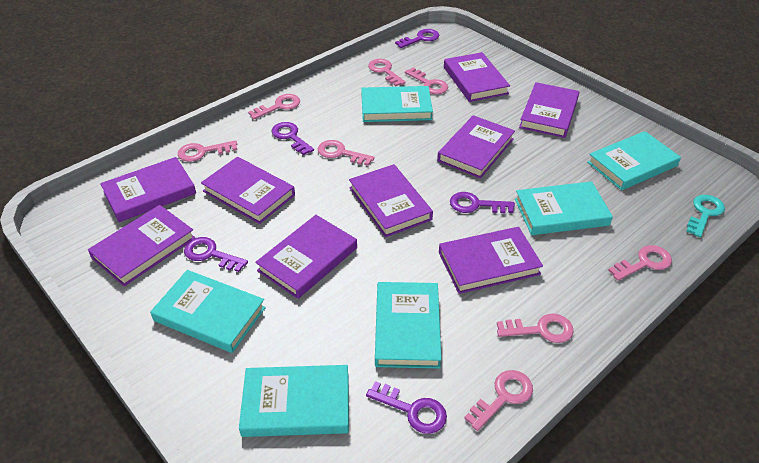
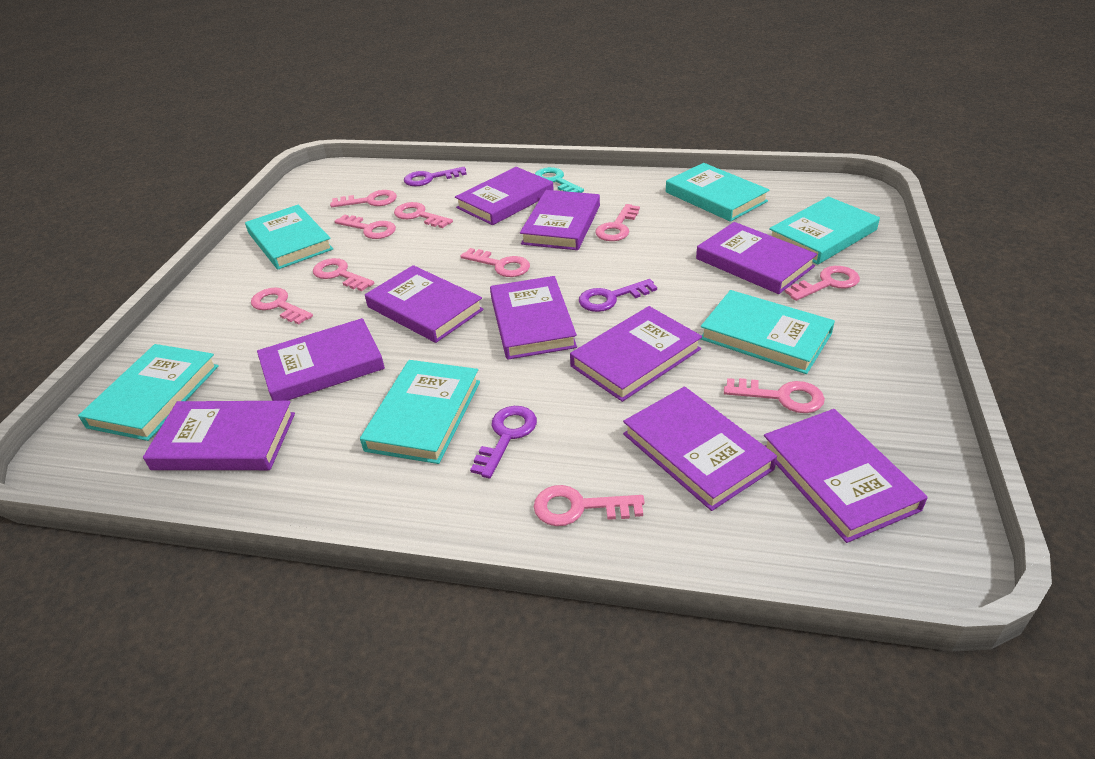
pink key: 8 -> 10
purple book: 9 -> 10
purple key: 5 -> 3

